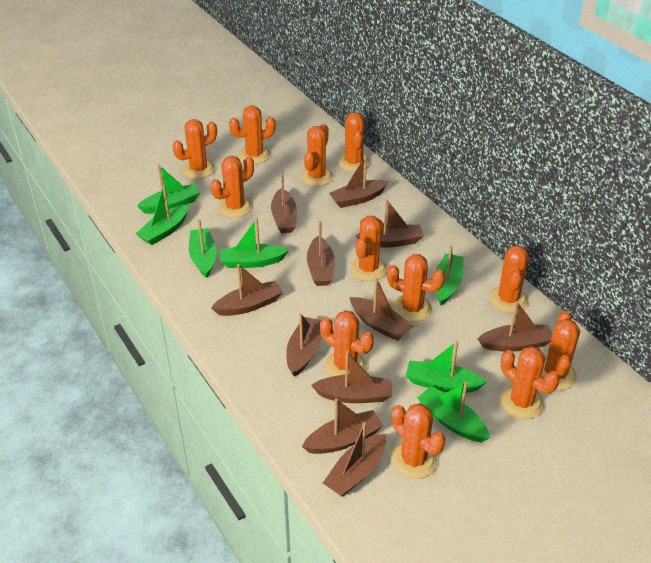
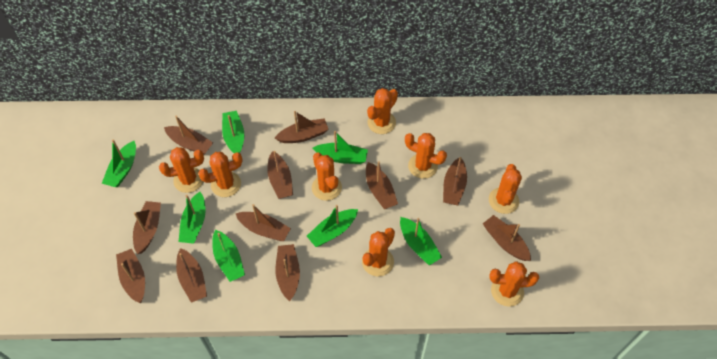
orange cactus: 12 -> 8

